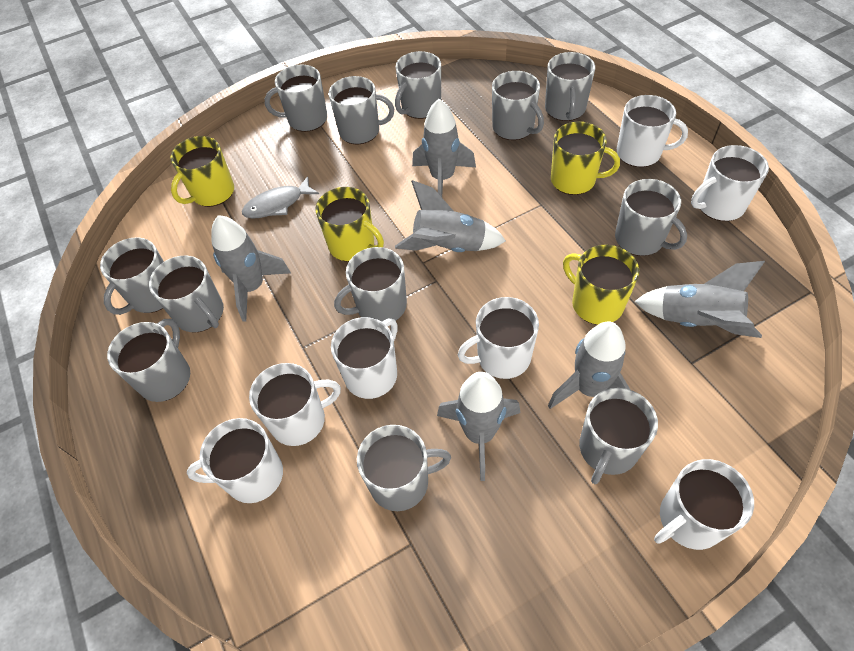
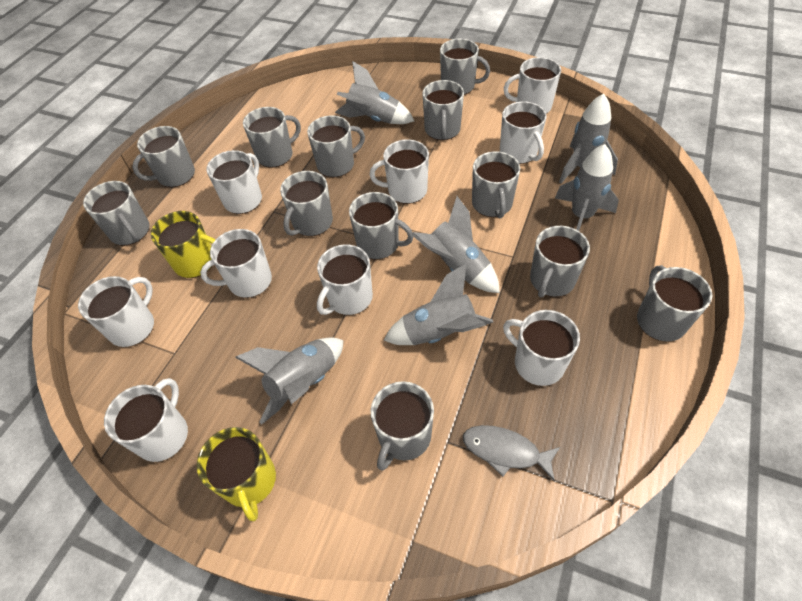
white mug: 7 -> 9
yellow mug: 4 -> 2

